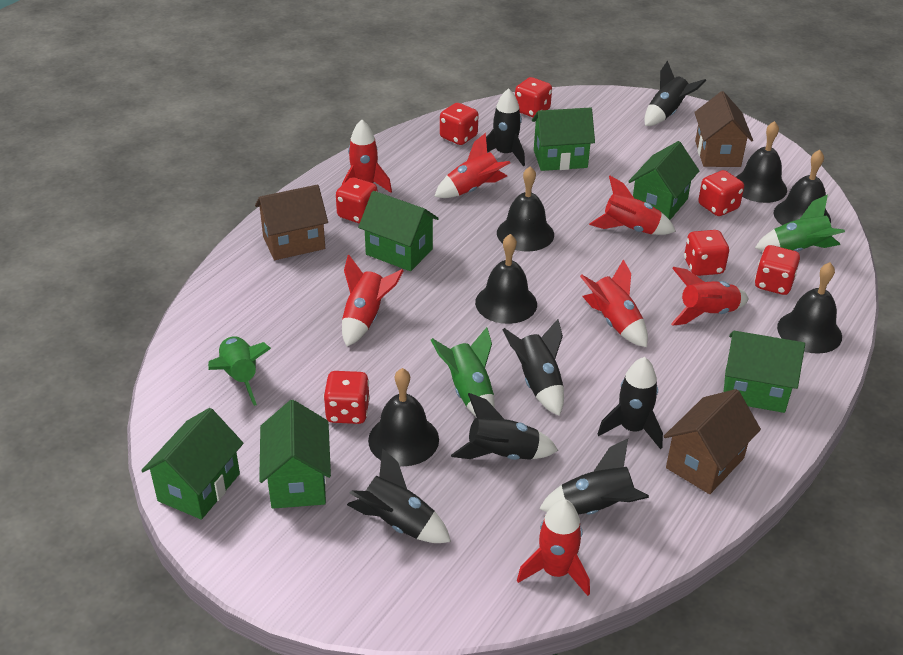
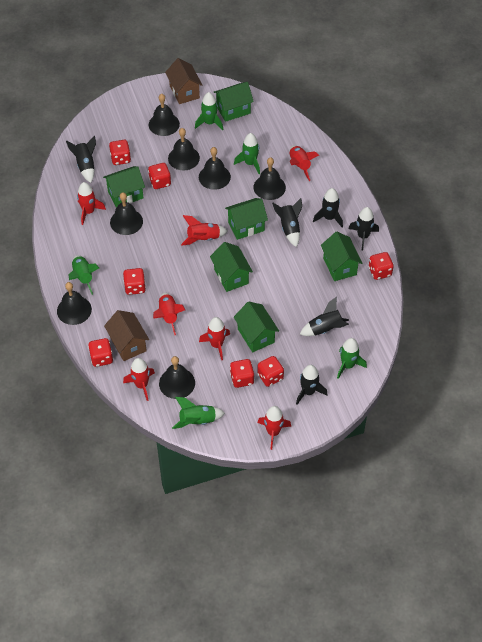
black bell: 6 -> 7
black rocket: 7 -> 6
brown house: 3 -> 2
green rocket: 3 -> 5

